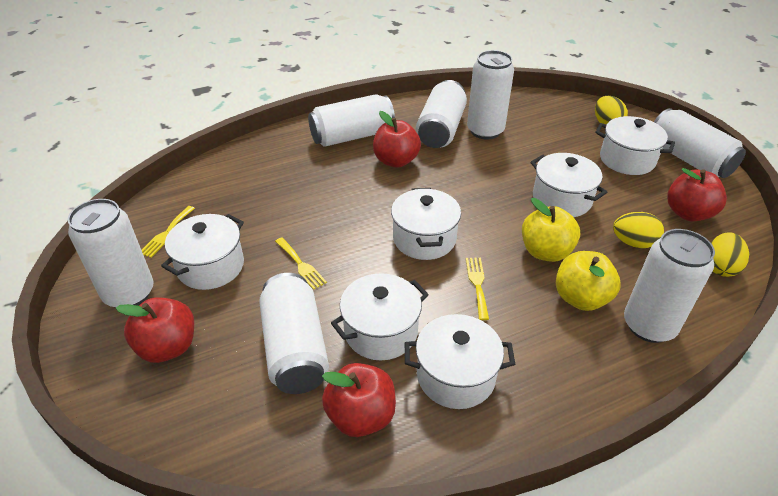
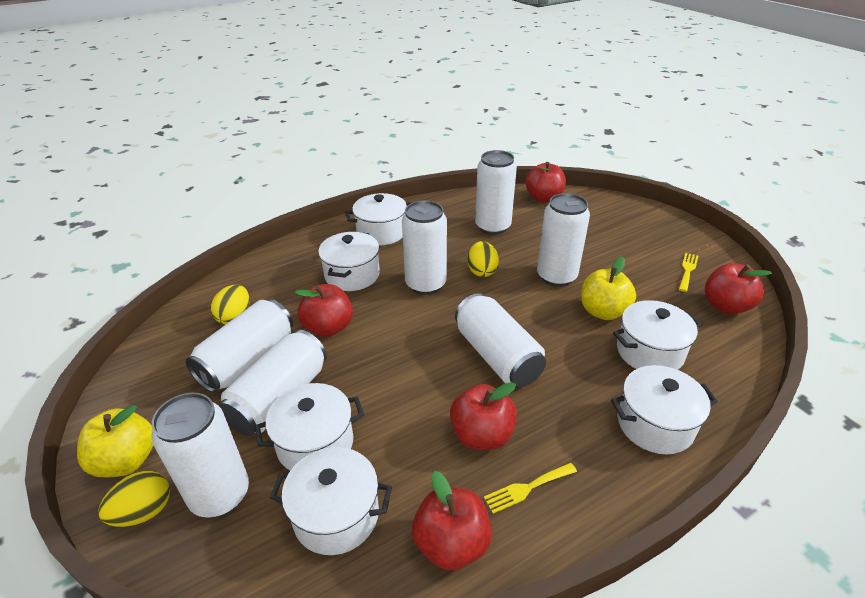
red apple: 4 -> 5
yellow fork: 3 -> 2

